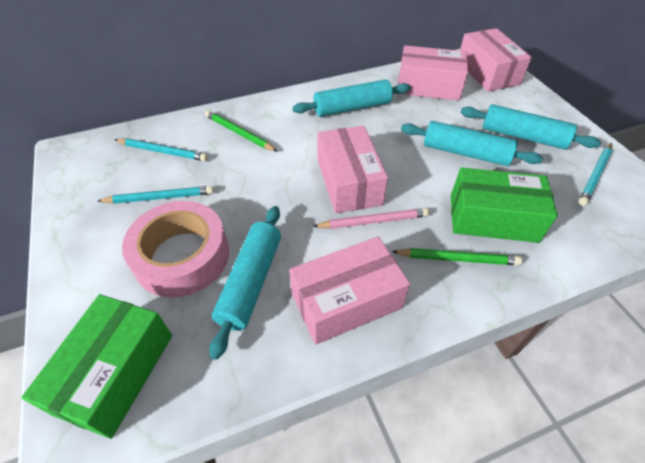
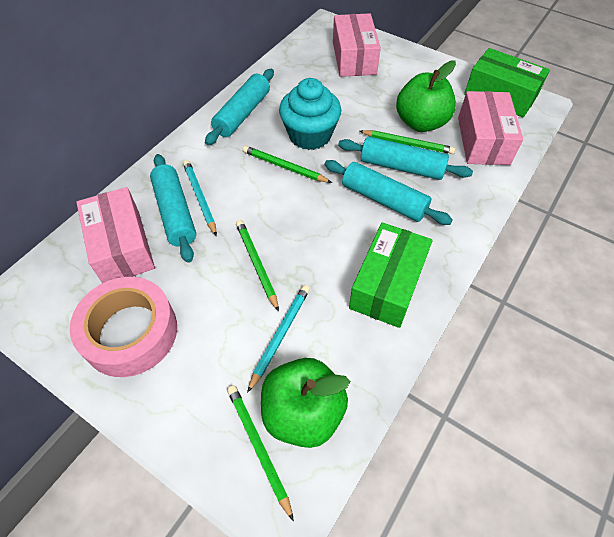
green apple: 0 -> 2
green pencil: 2 -> 4
pink box: 4 -> 3
pink pencil: 1 -> 0
turquoise cupcake: 0 -> 1
turquoise pencil: 3 -> 2

